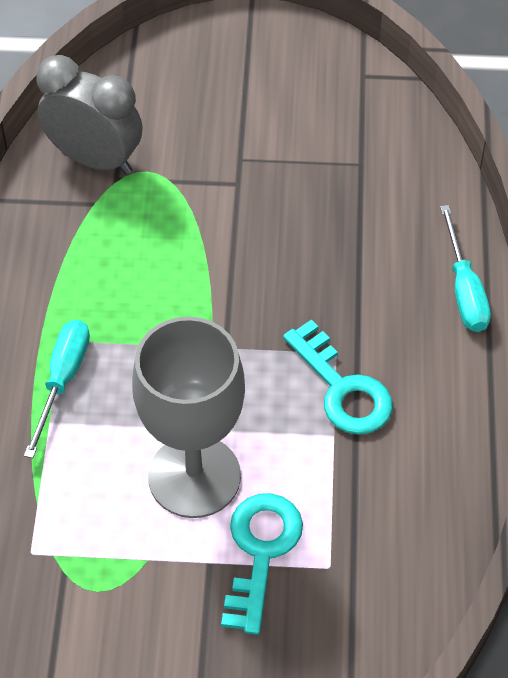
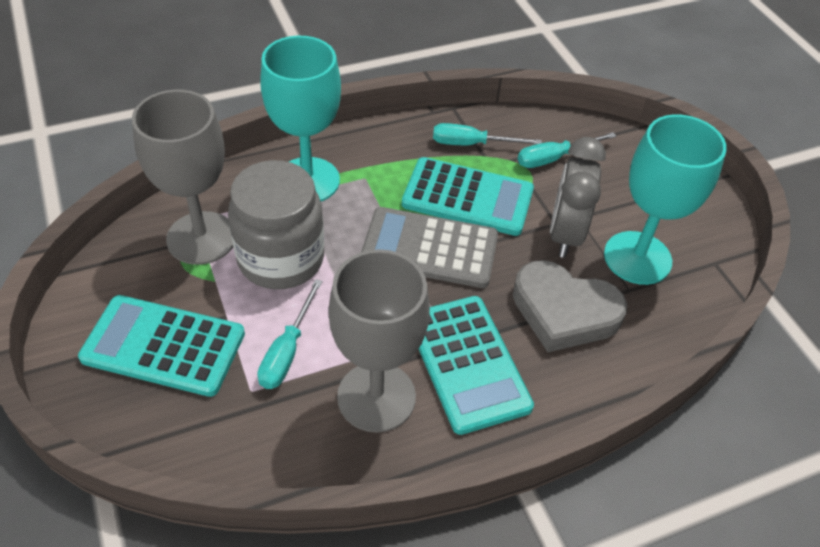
grey calculator: 0 -> 1
grey goblet: 1 -> 2
grey heart: 0 -> 1
grey jar: 0 -> 1
turquoise calculator: 0 -> 3
turquoise goblet: 0 -> 2
turquoise key: 2 -> 0
turquoise screwdriver: 2 -> 3

